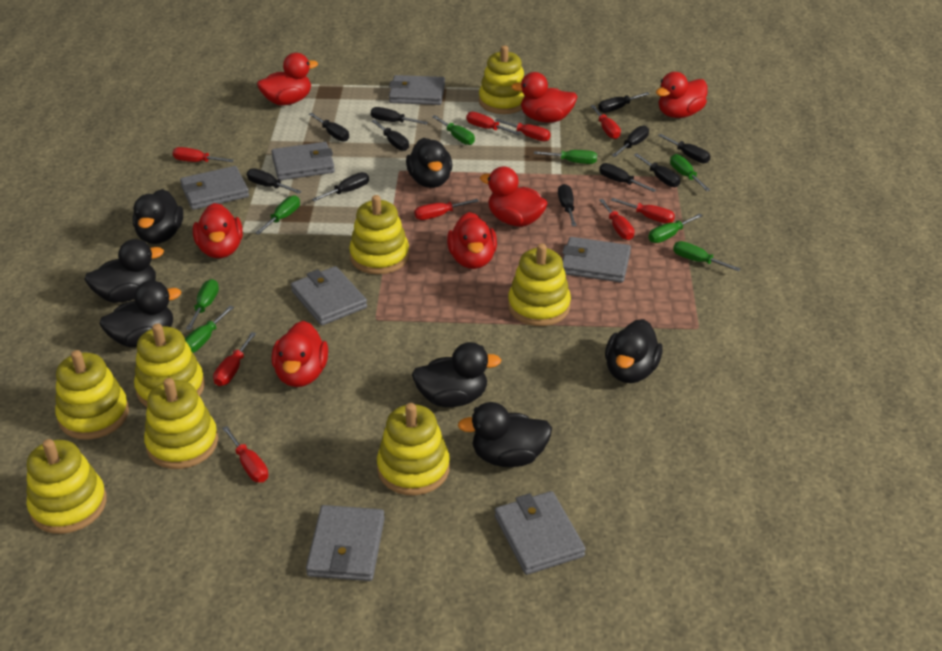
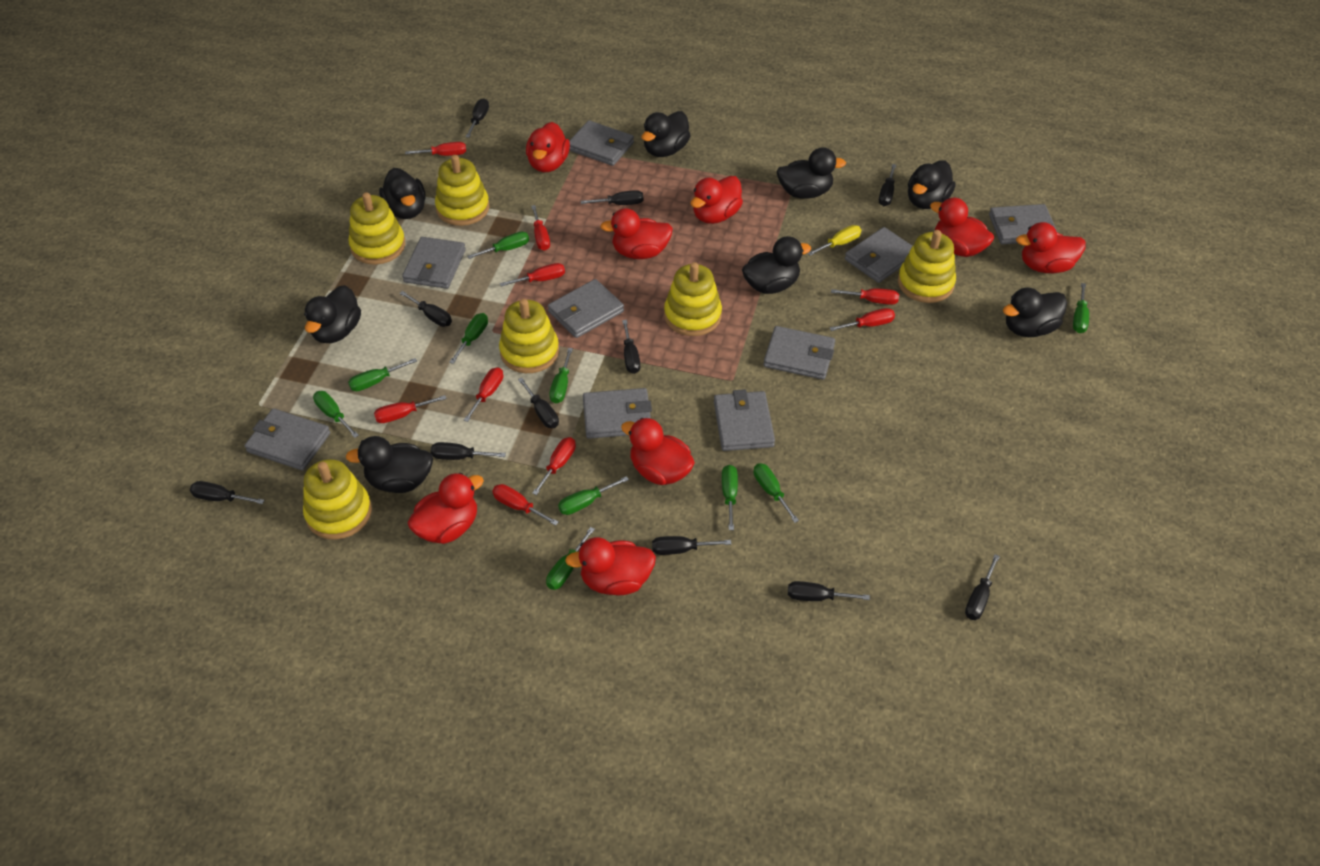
black duck: 7 -> 8
green screwdriver: 8 -> 10
grey wallet: 7 -> 9
red duck: 7 -> 8
yellow screwdriver: 0 -> 1
yellow stacking toy: 8 -> 6

